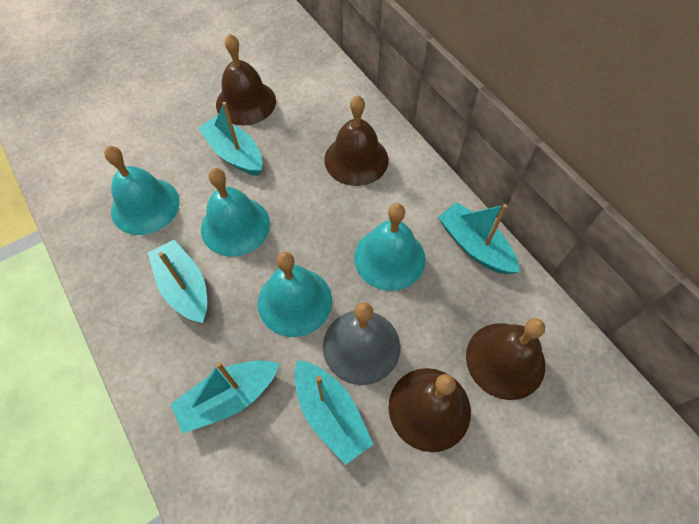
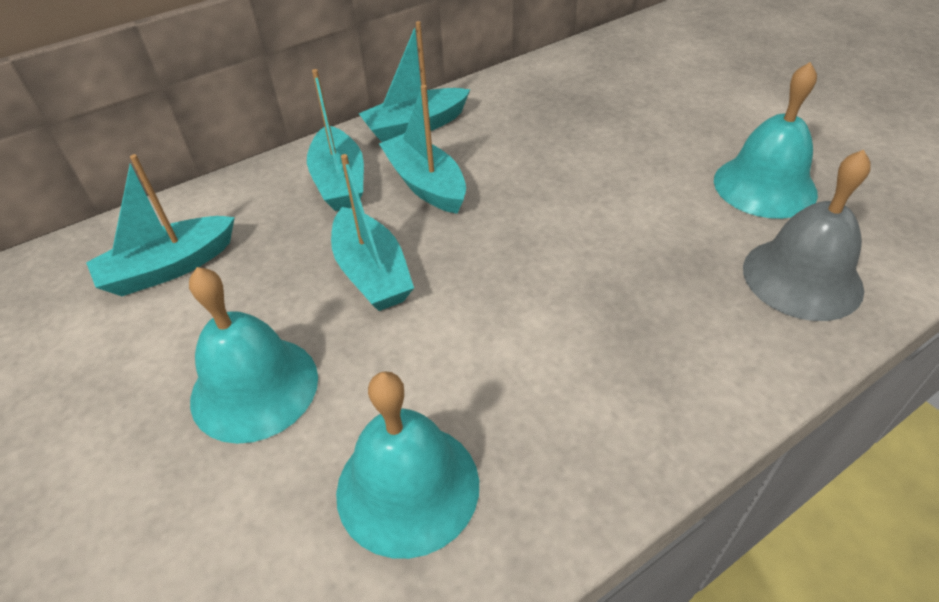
brown bell: 4 -> 0
turquoise bell: 4 -> 3

